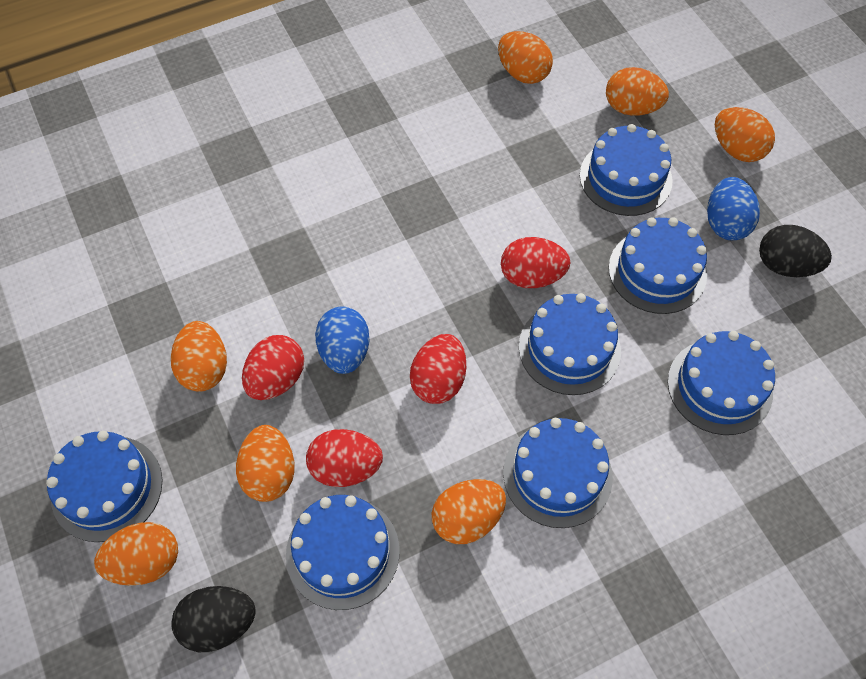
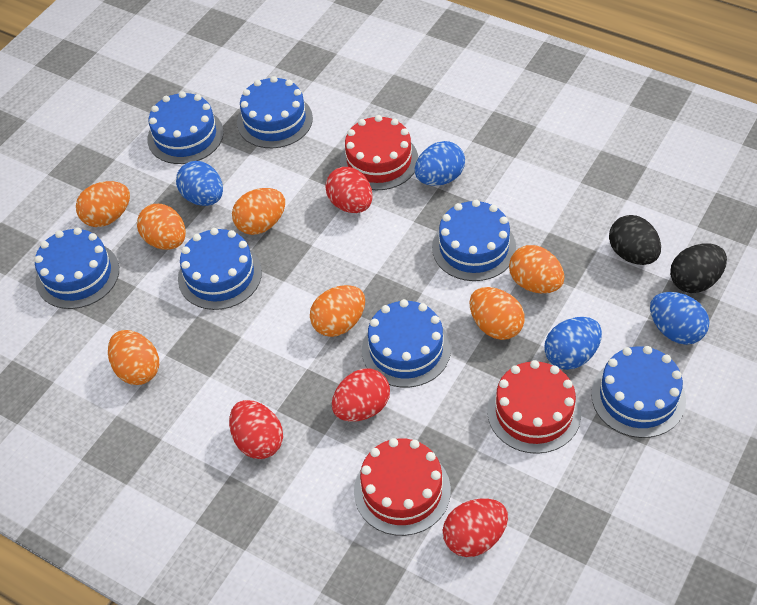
blue egg: 2 -> 4
red cake: 0 -> 3

